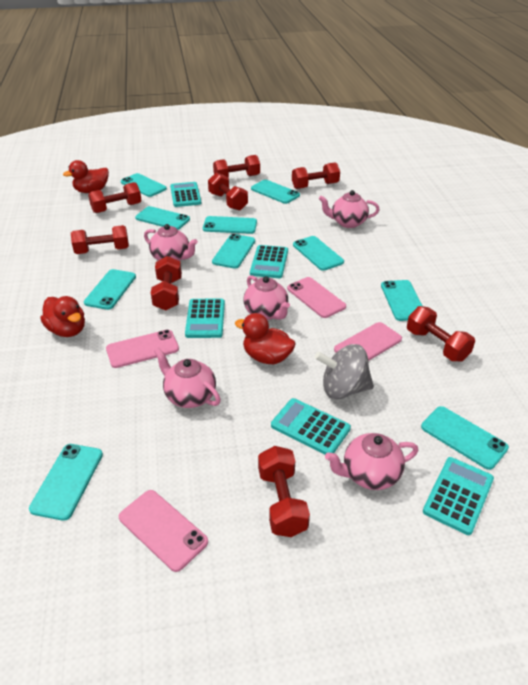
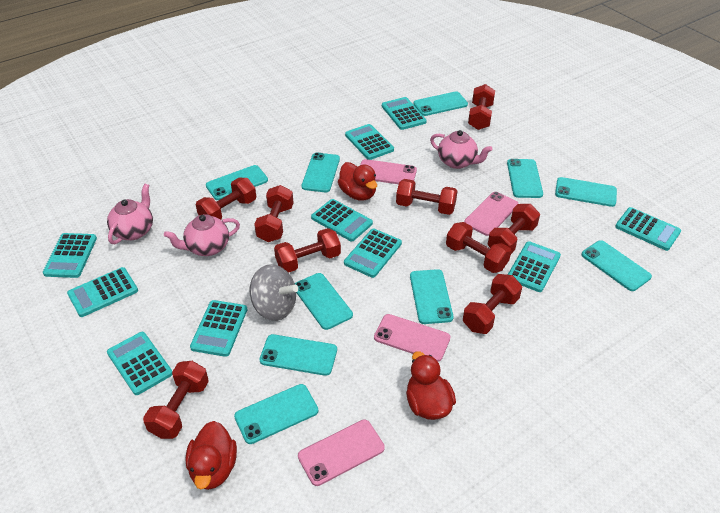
pink teapot: 5 -> 3
red dumbbell: 8 -> 9
turquoise calculator: 5 -> 10

